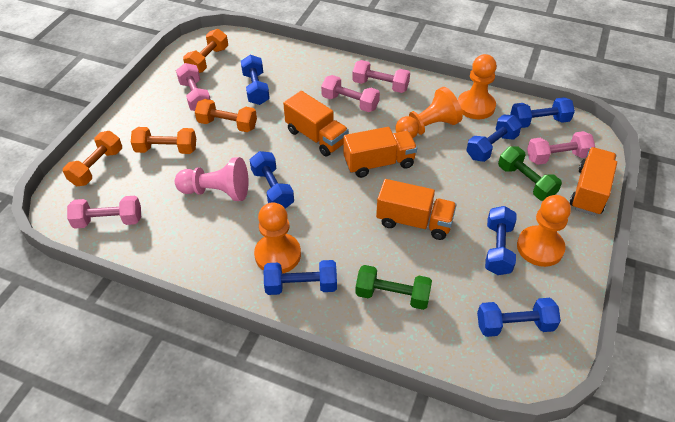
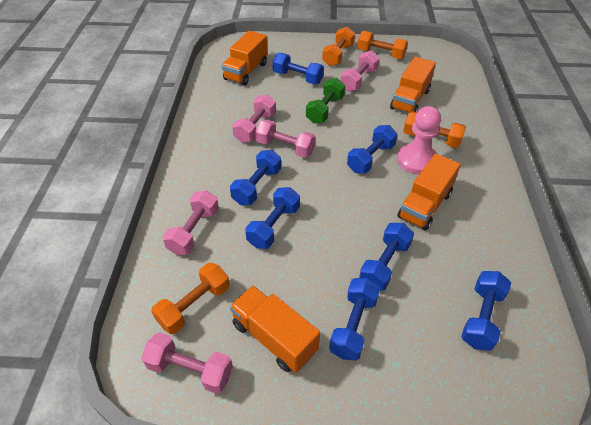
green dumbbell: 2 -> 1
orange pawn: 4 -> 0

